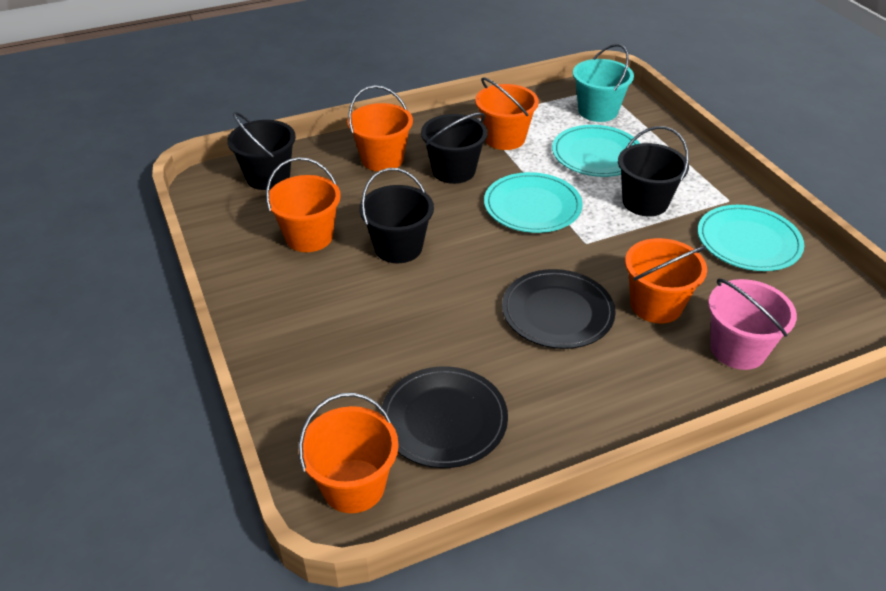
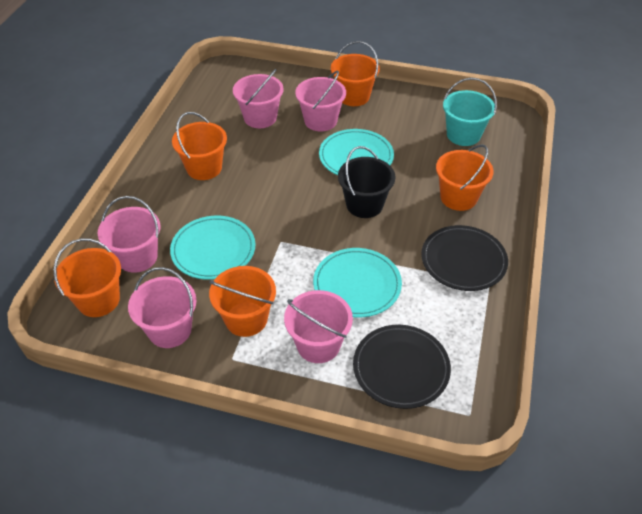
black bucket: 4 -> 1
pink bucket: 1 -> 5

